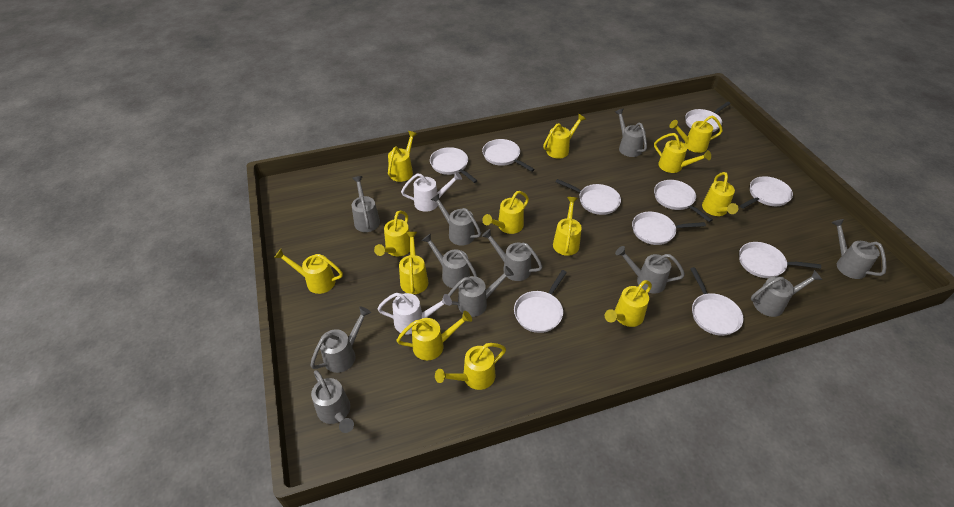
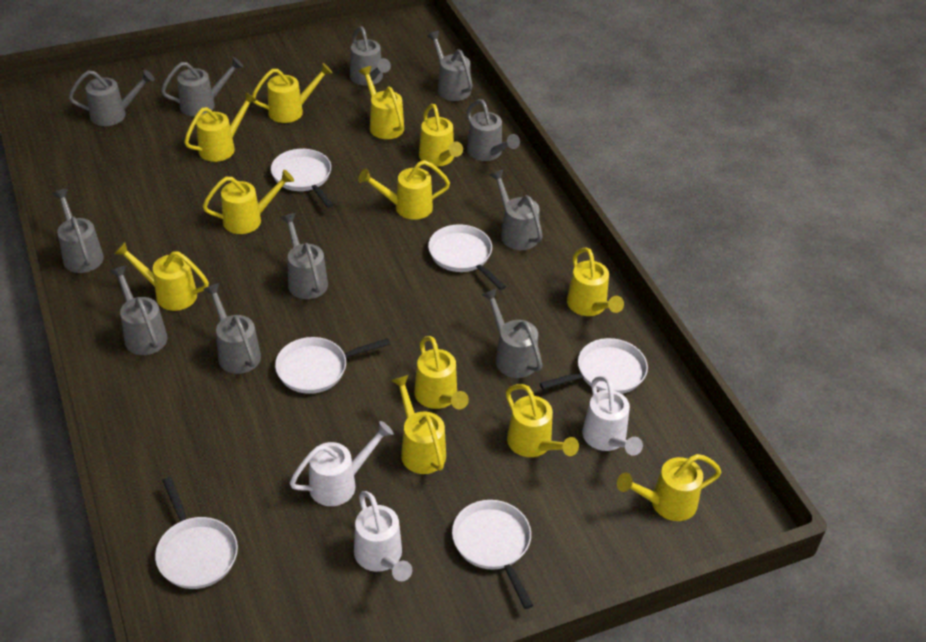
white pan: 10 -> 6
white watering can: 2 -> 3
yellow watering can: 13 -> 12

